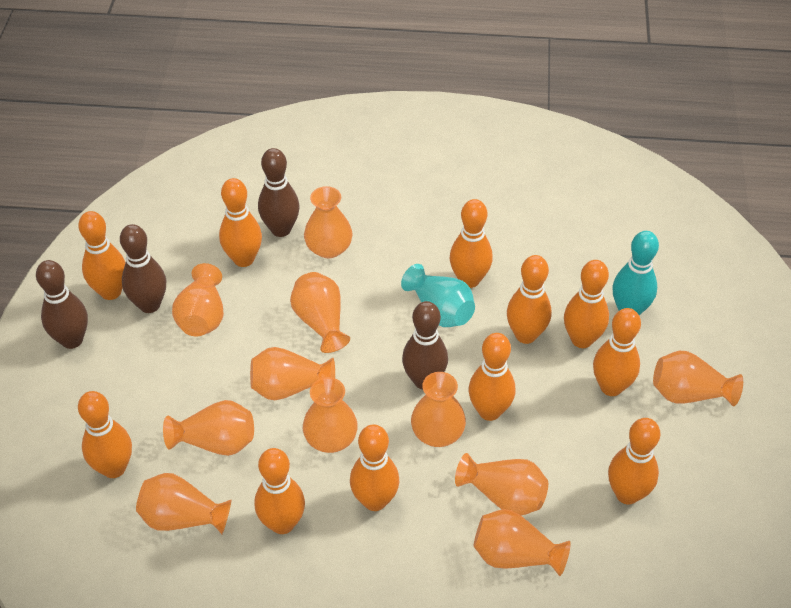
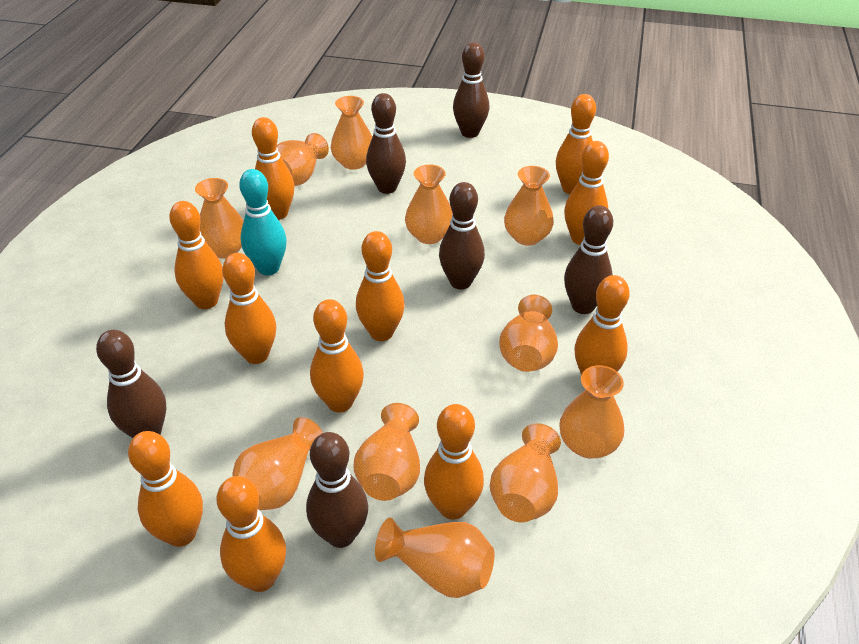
brown bowling pin: 4 -> 6
turquoise vase: 1 -> 0

